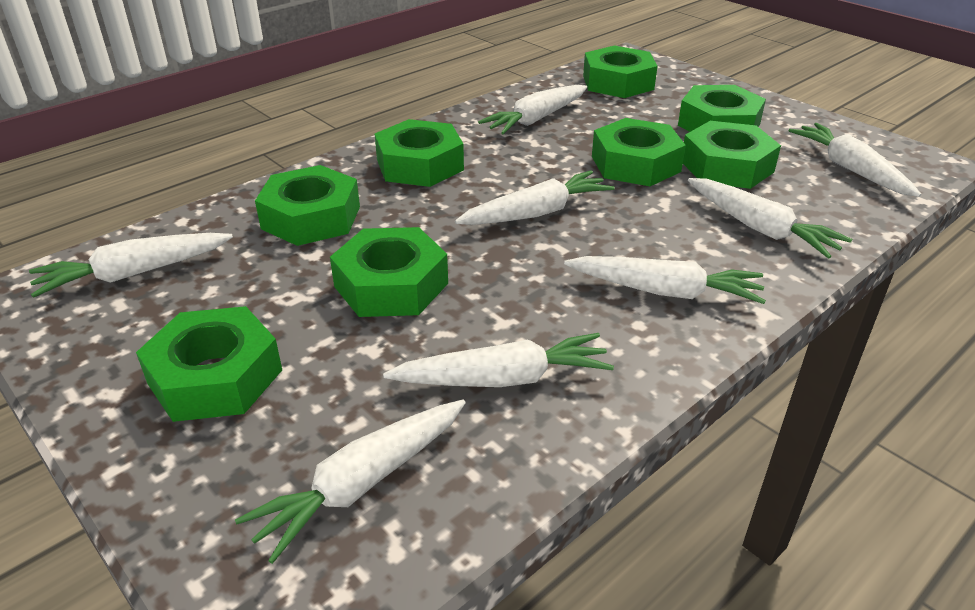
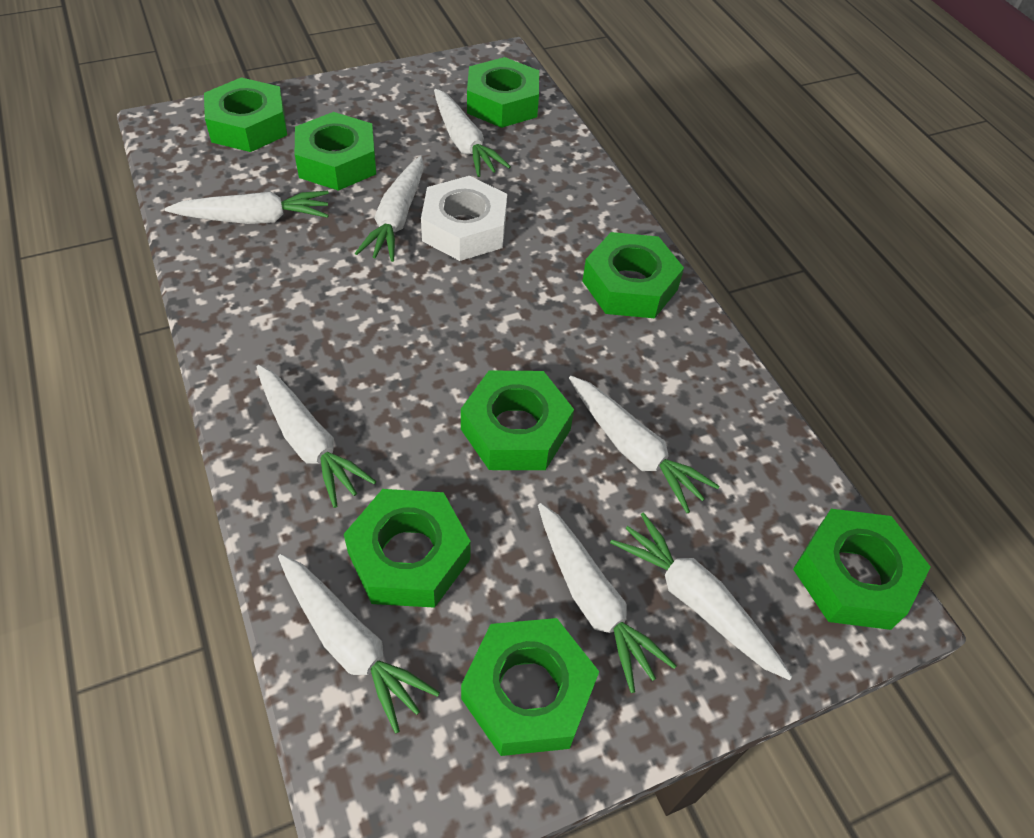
white nut: 0 -> 1

